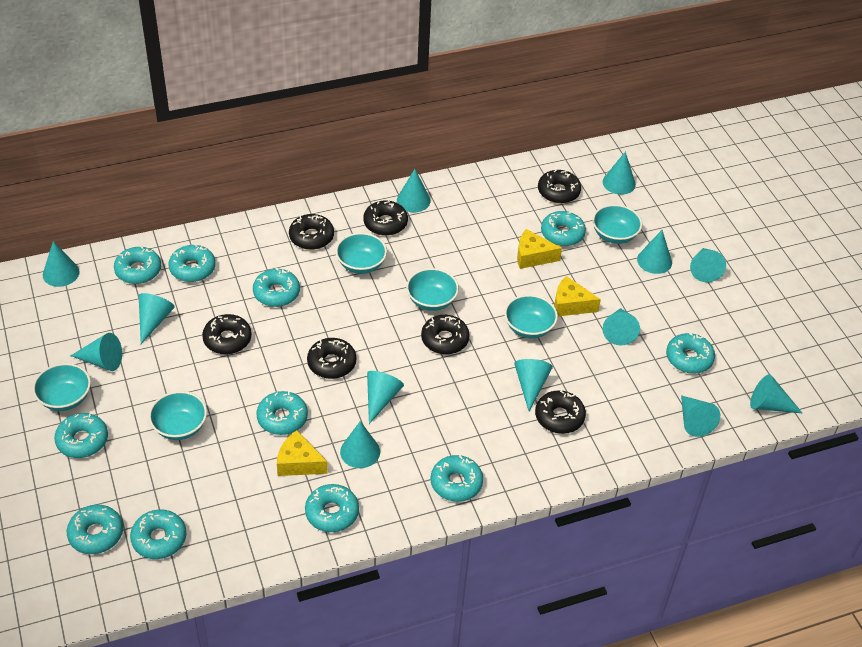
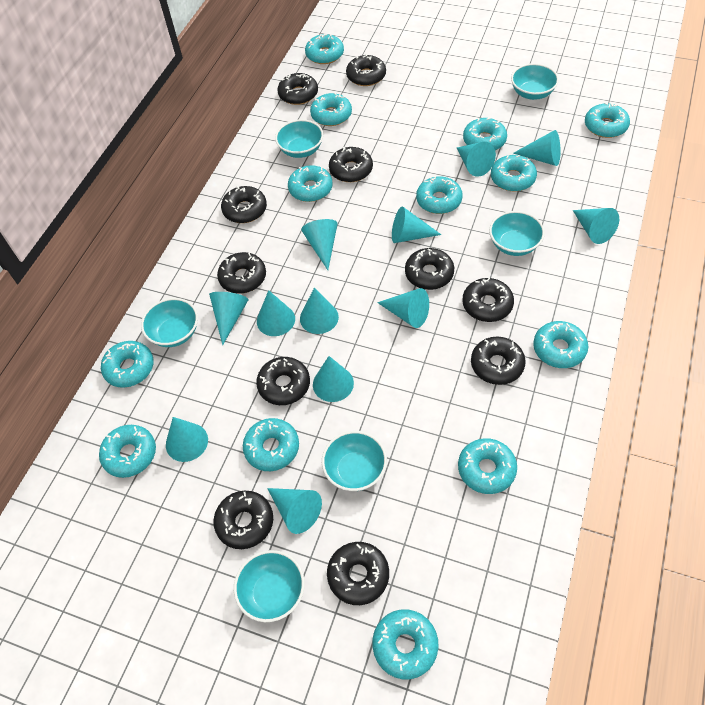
black donut: 7 -> 11
turquoise cone: 13 -> 12
turquoise donut: 11 -> 13
yellow cheese: 3 -> 0

